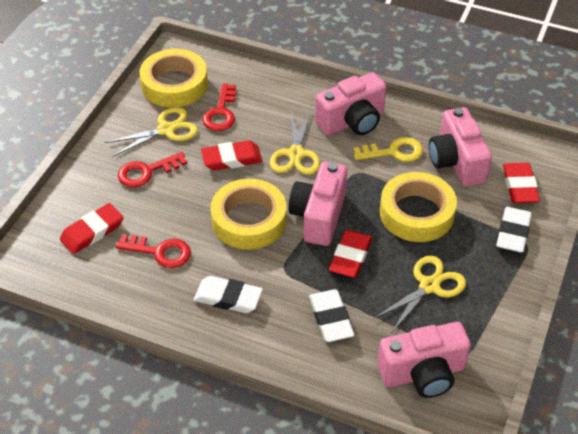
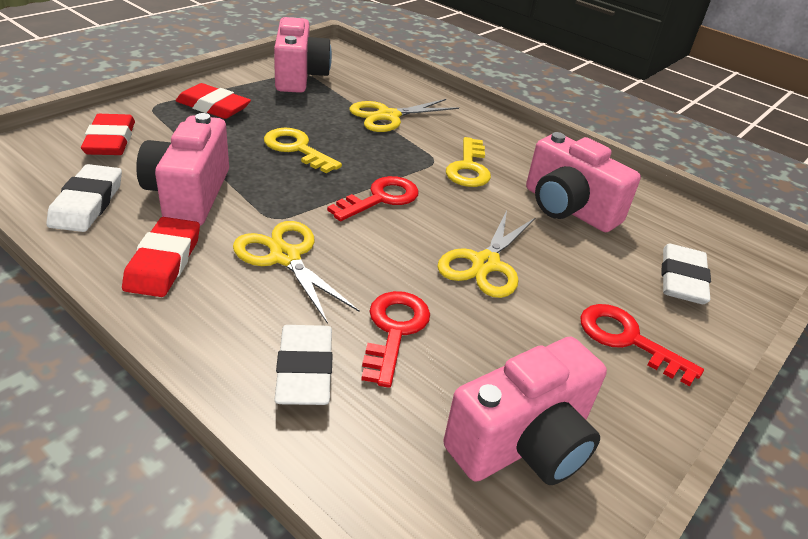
red eraser: 4 -> 3
yellow key: 1 -> 2
yellow tape: 3 -> 0

